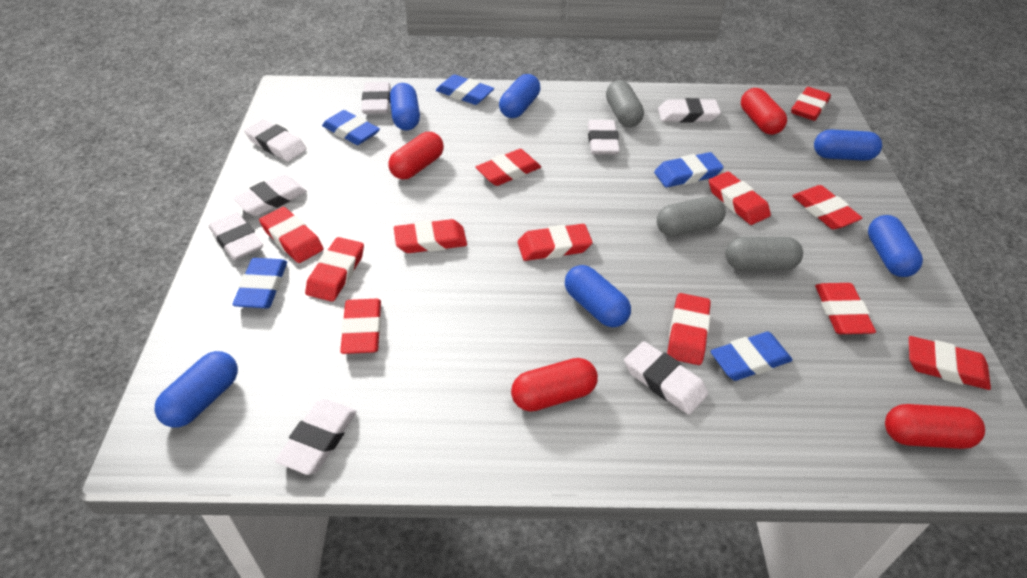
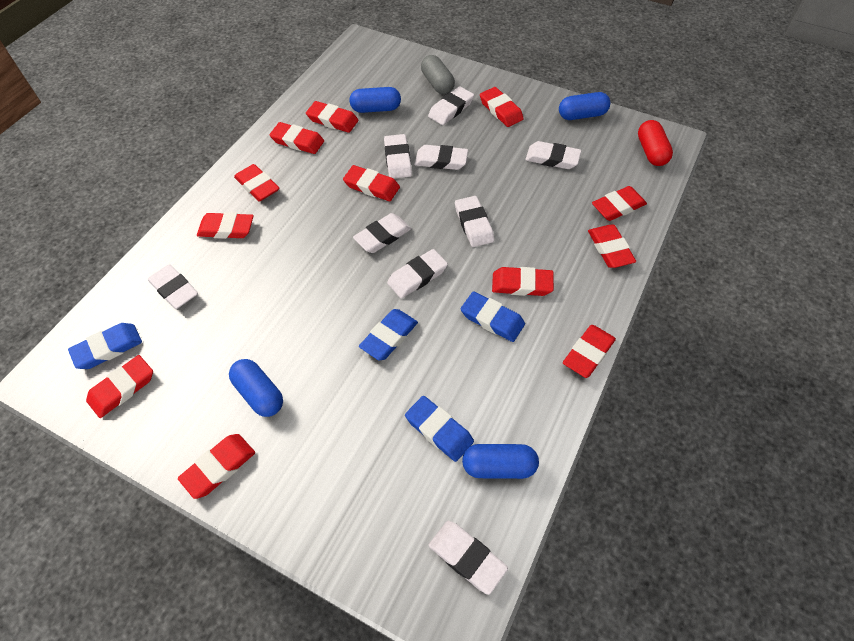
blue capsule: 6 -> 4
blue eraser: 5 -> 4
grey capsule: 3 -> 1
red capsule: 4 -> 1
white eraser: 8 -> 9

